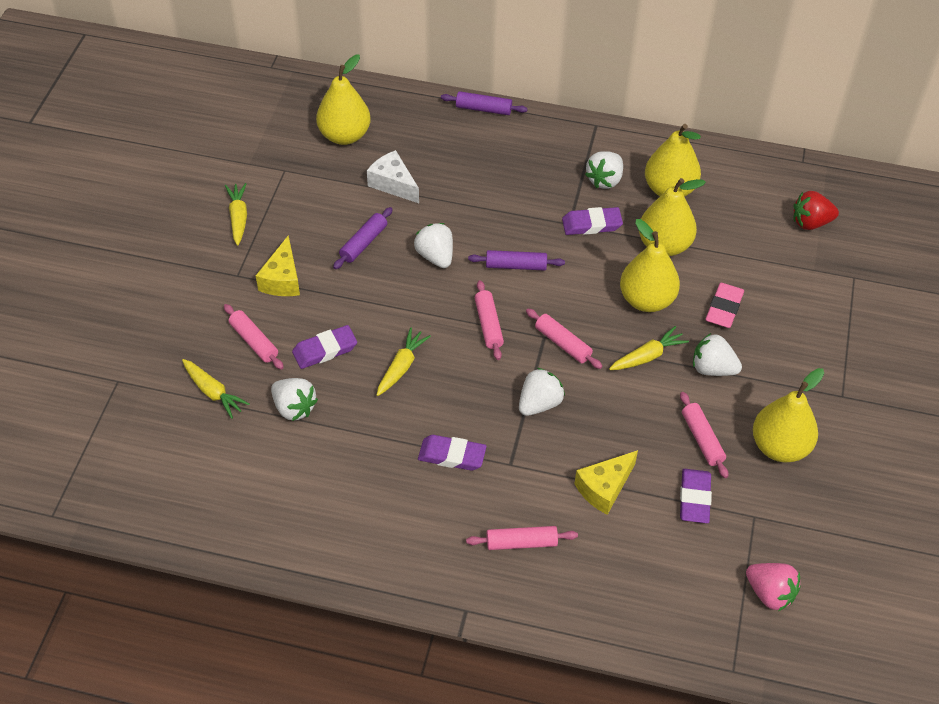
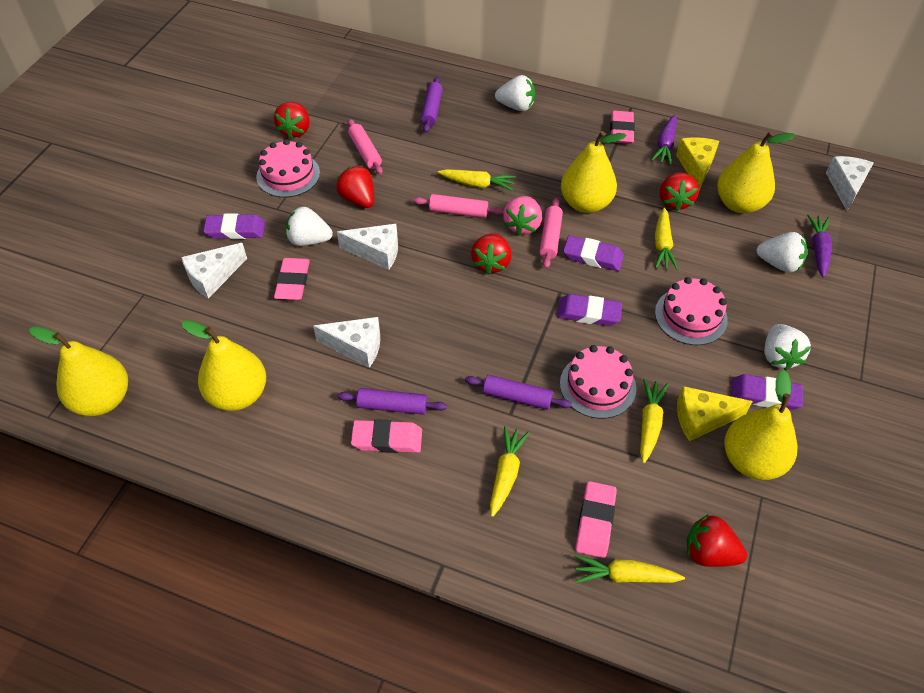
pink cake: 0 -> 3
pink eraser: 1 -> 4
pink rolling pin: 5 -> 3
purple carrot: 0 -> 2
red strawberry: 1 -> 5
white cheese: 1 -> 4
white strawberry: 5 -> 4
yellow carrot: 4 -> 5

